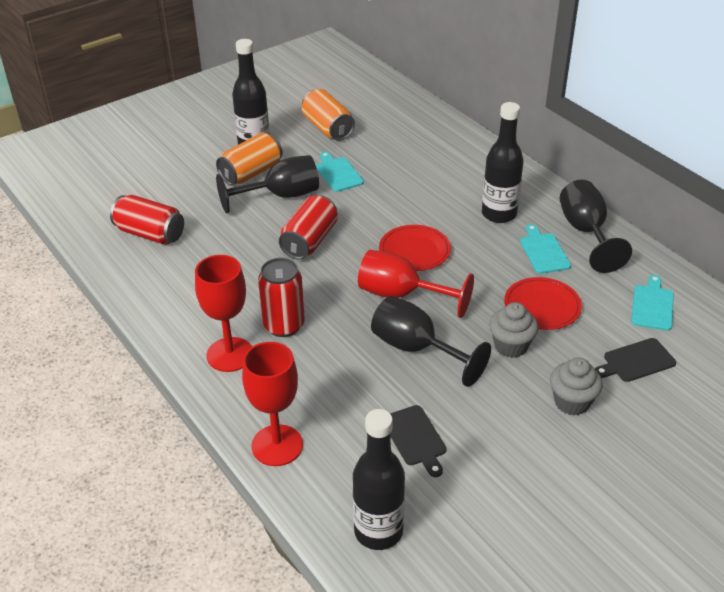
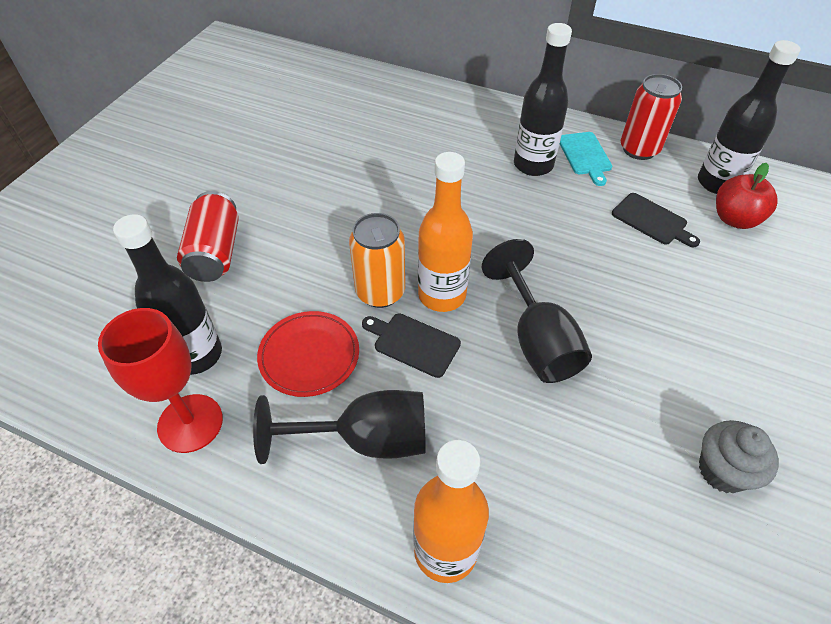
black goblet: 3 -> 2
grey cupcake: 2 -> 1
orange bottle: 0 -> 2
orange can: 2 -> 1
red apple: 0 -> 1
red can: 3 -> 2
red goblet: 3 -> 1
red plate: 2 -> 1
turquoise cutting board: 3 -> 1

